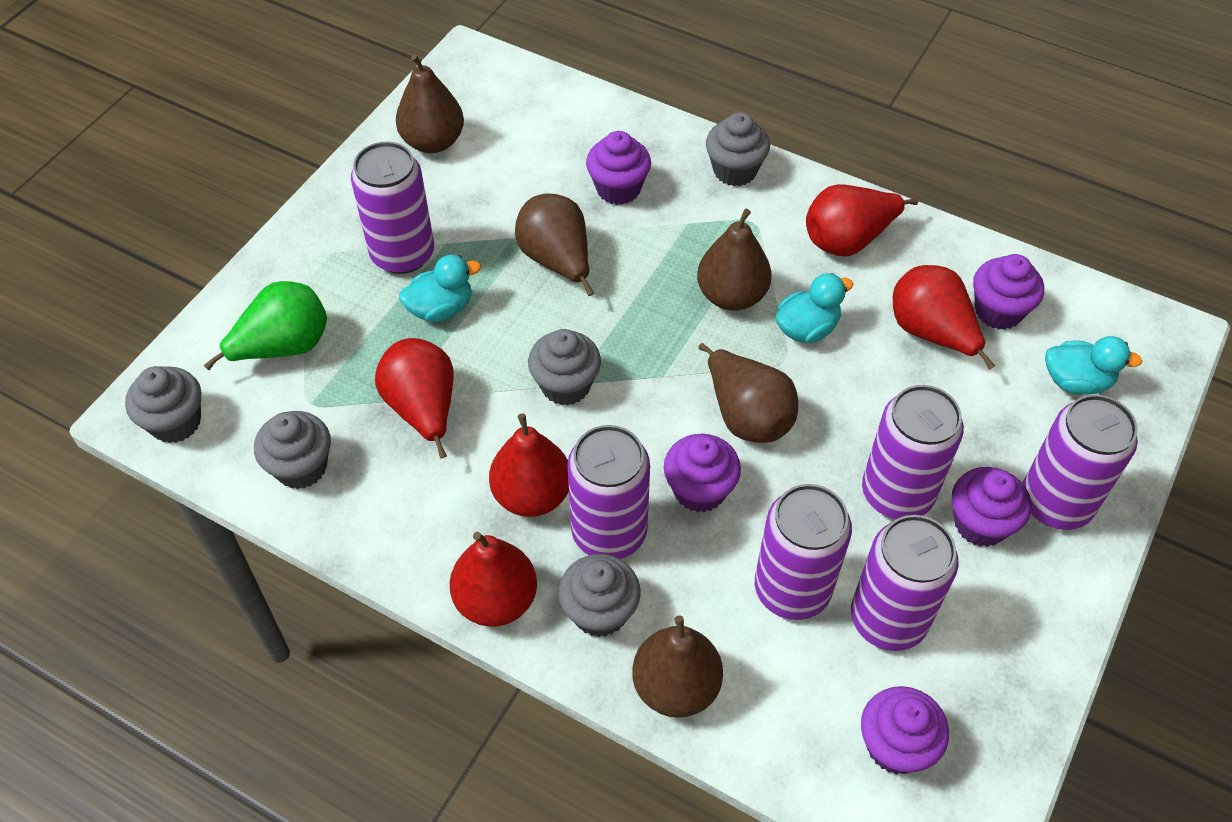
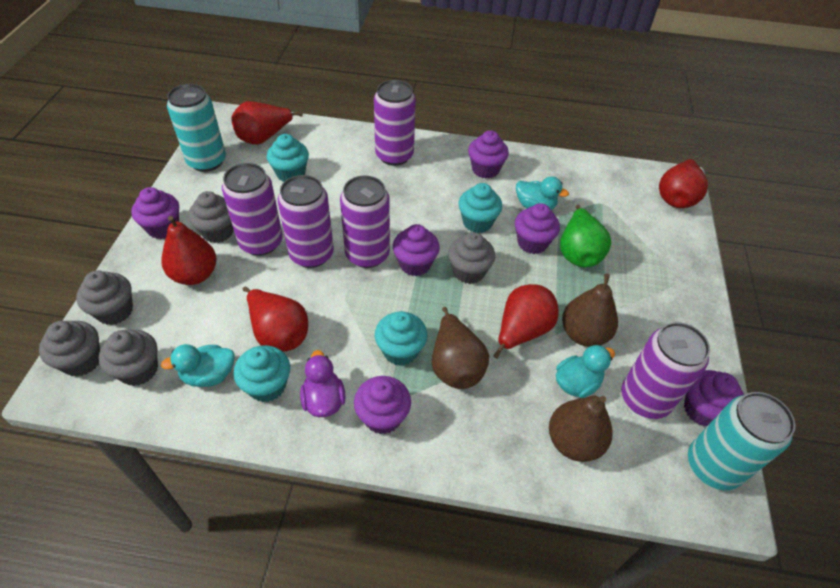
brown pear: 5 -> 3
purple can: 6 -> 5
purple cupcake: 5 -> 6
purple duck: 0 -> 1
turquoise can: 0 -> 2
turquoise cupcake: 0 -> 4

